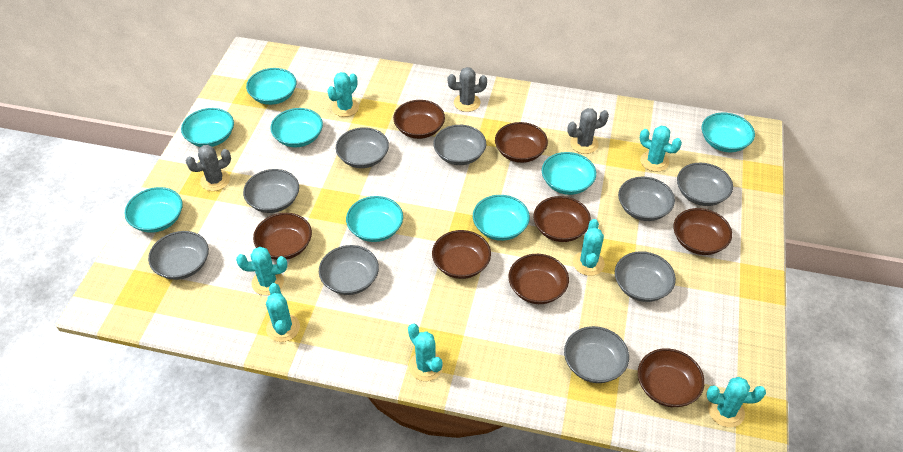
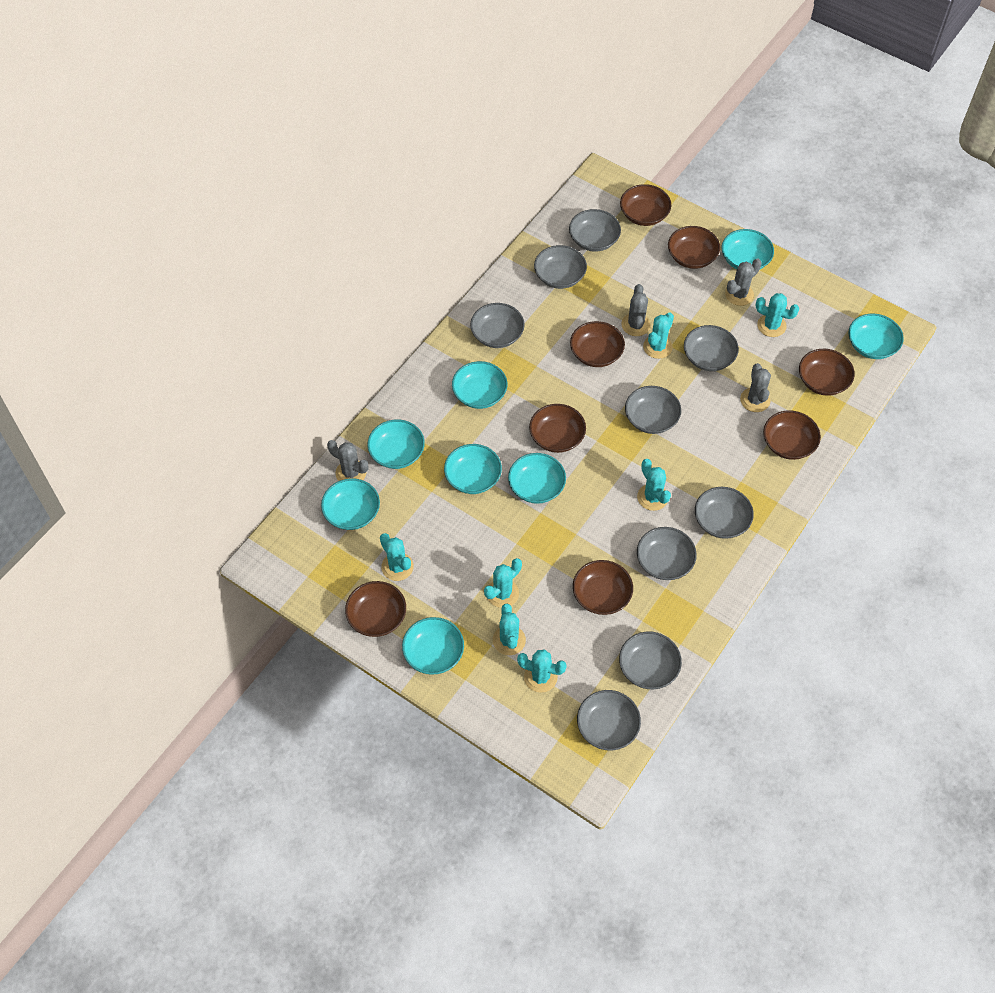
grey cactus: 3 -> 4

